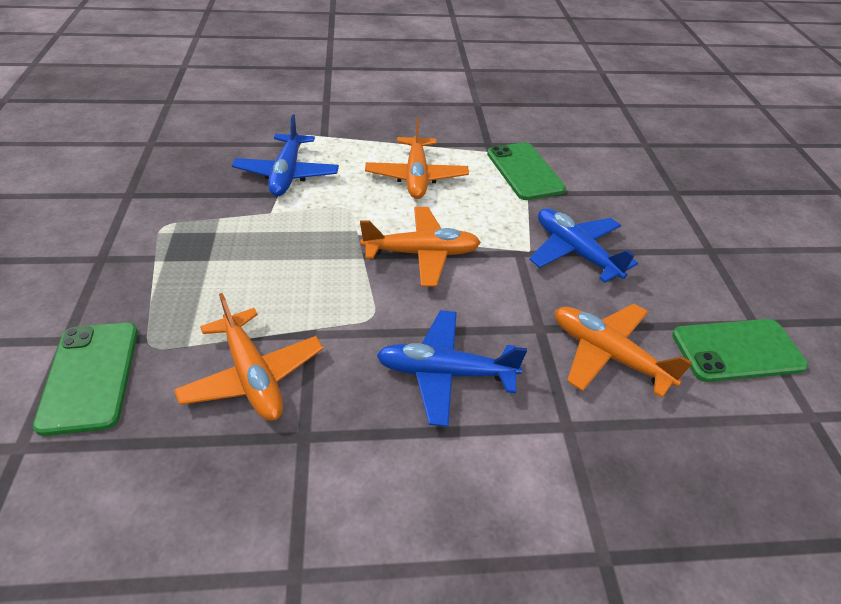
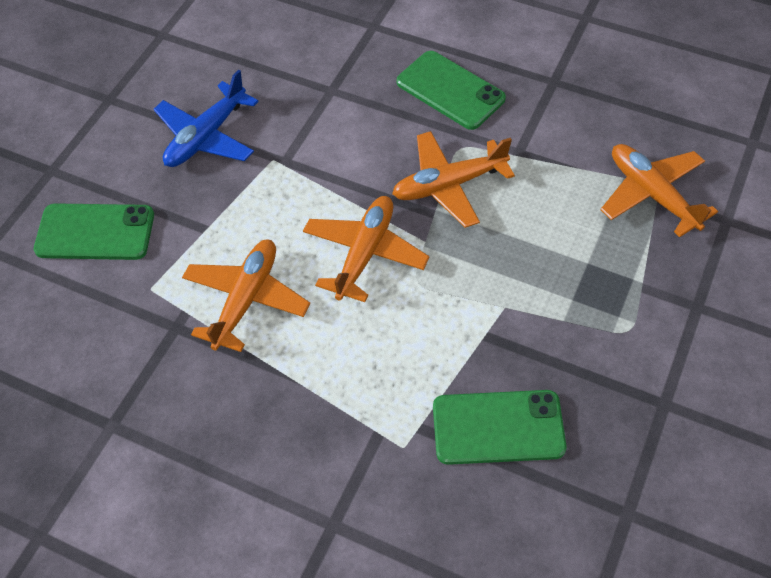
blue plane: 3 -> 1

